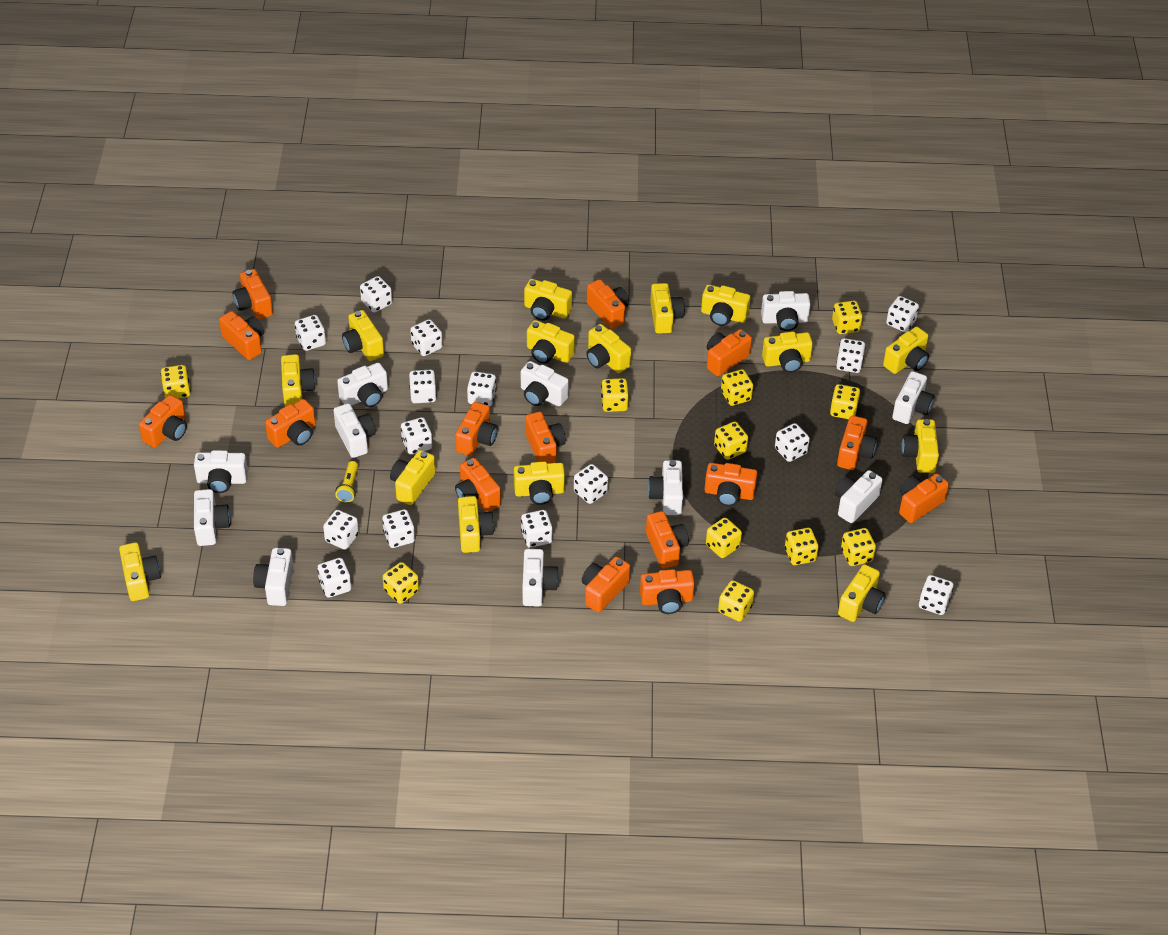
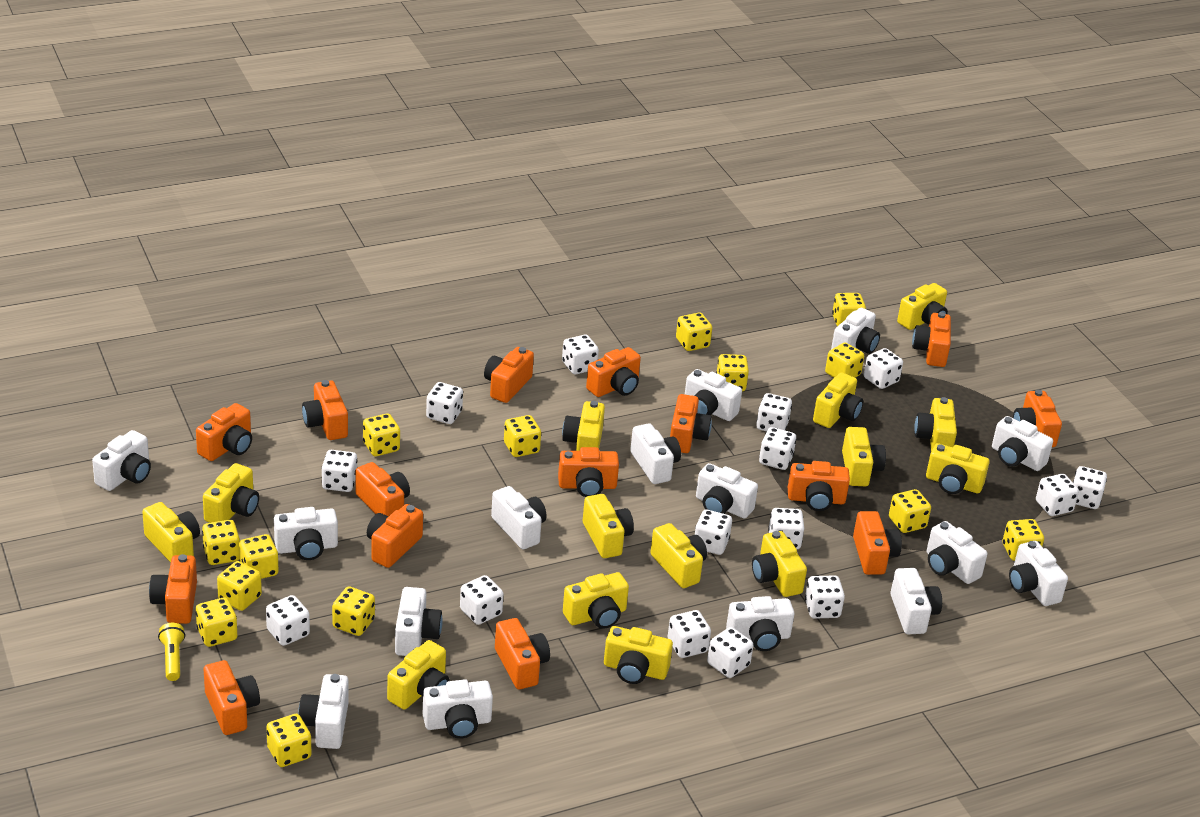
white camera: 11 -> 15
yellow camera: 15 -> 14
yellow dice: 11 -> 14

